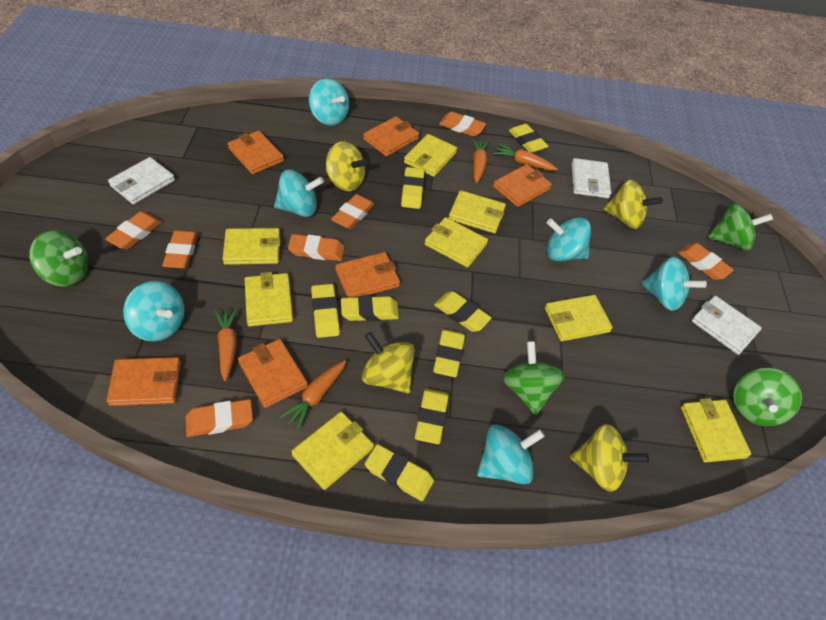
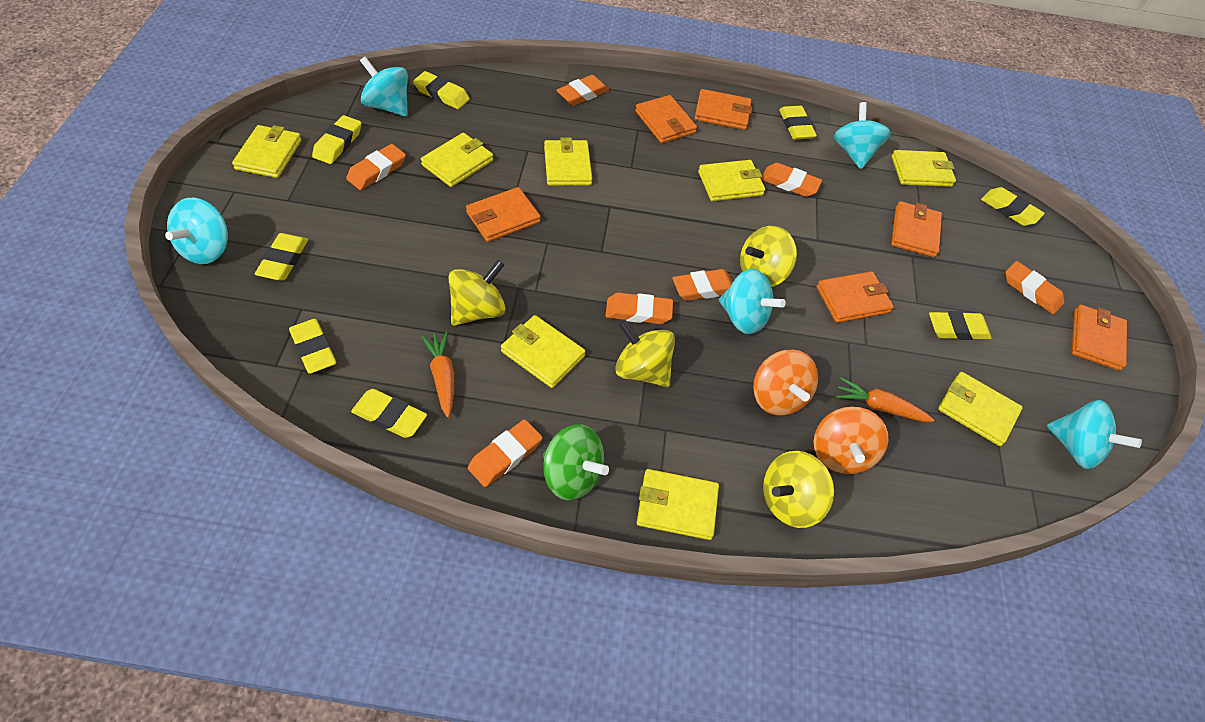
green spinning top: 4 -> 1
orange carrot: 4 -> 2
orange spinning top: 0 -> 2
turquoise spinning top: 6 -> 5
white wallet: 3 -> 0

